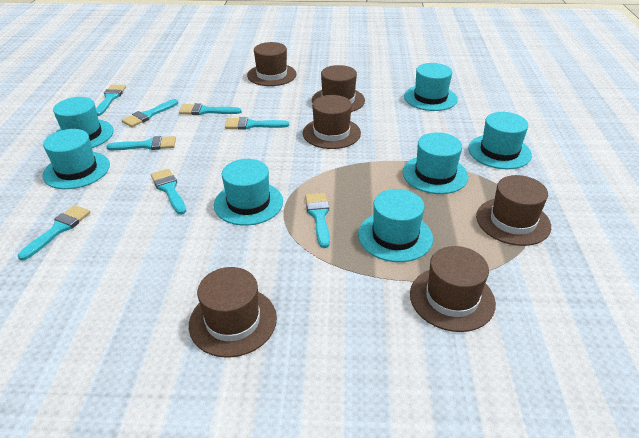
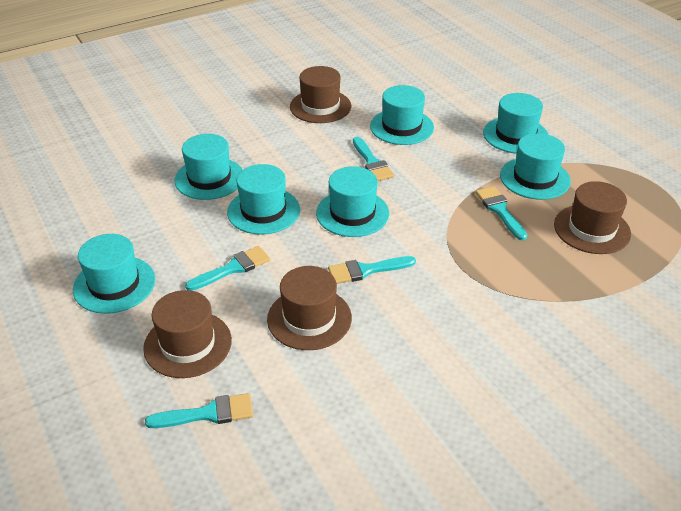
brown hat: 6 -> 4
turquoise brush: 8 -> 5

